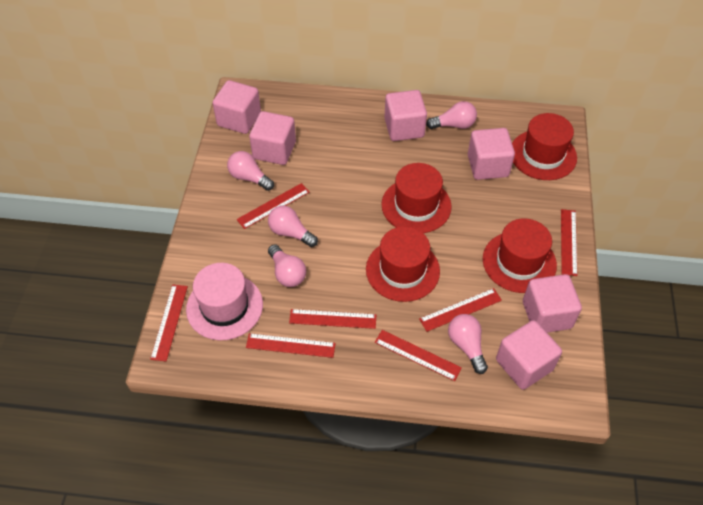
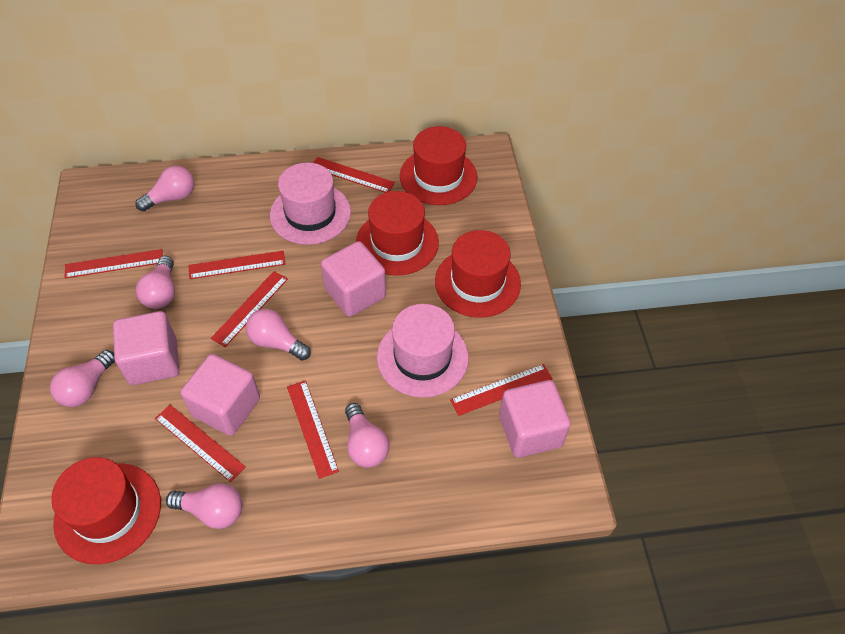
pink cube: 6 -> 4
pink hat: 1 -> 2
pink light bulb: 5 -> 6

